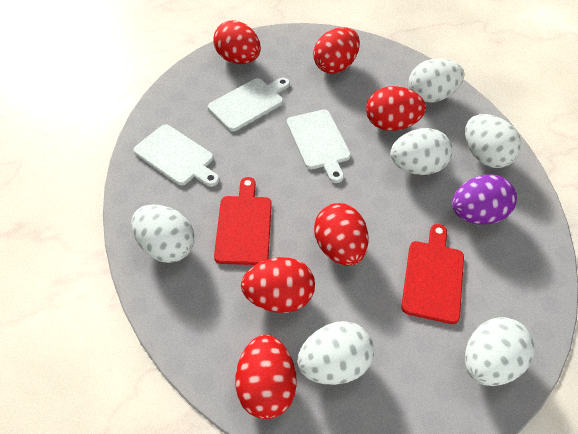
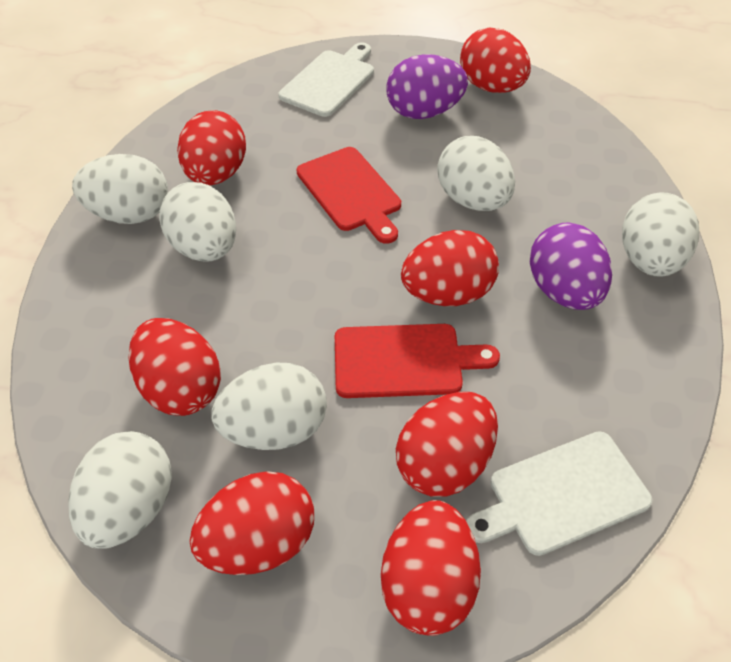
purple egg: 1 -> 2
red egg: 6 -> 7
white cutting board: 3 -> 2

